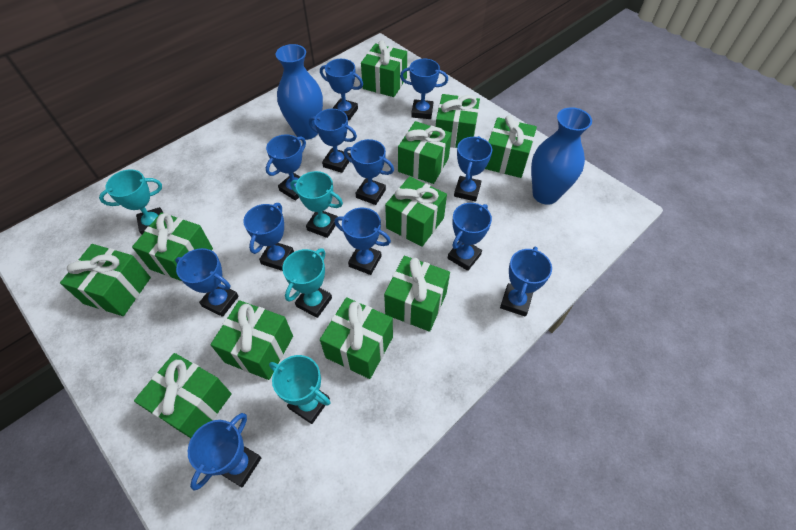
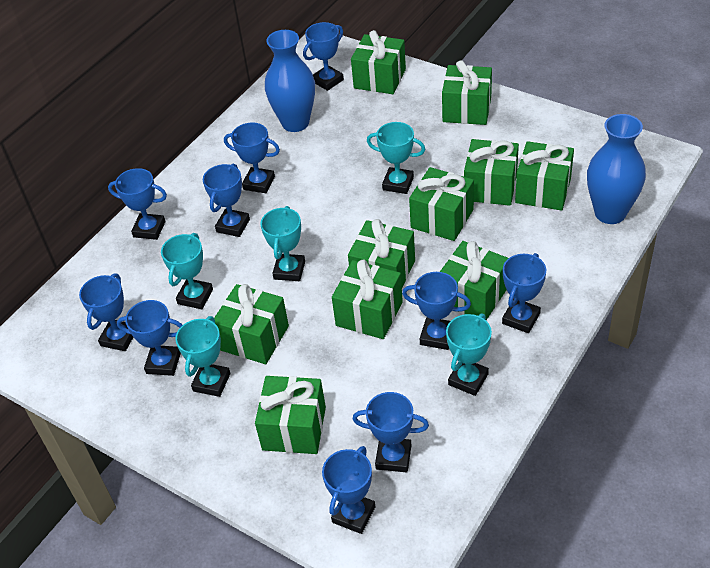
blue trophy: 12 -> 10
green gift: 11 -> 10
turquoise trophy: 4 -> 5

